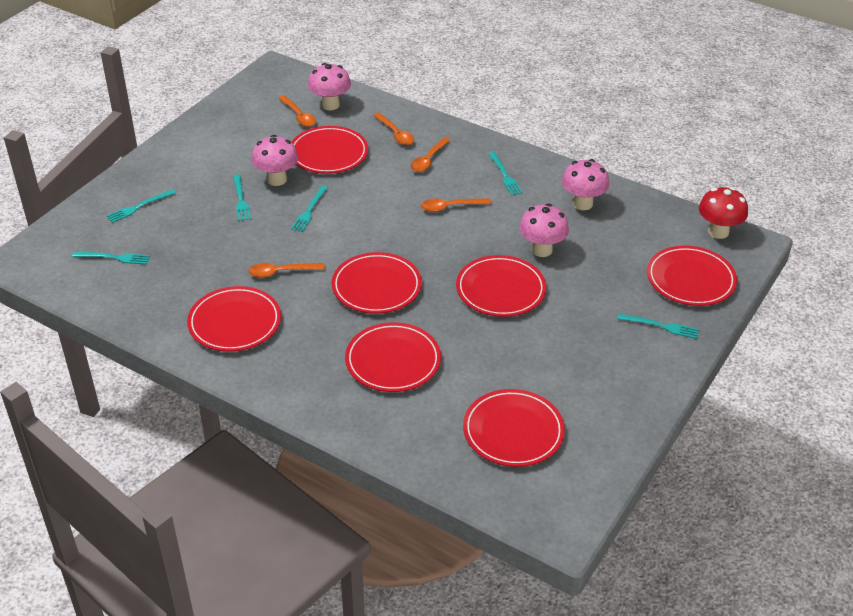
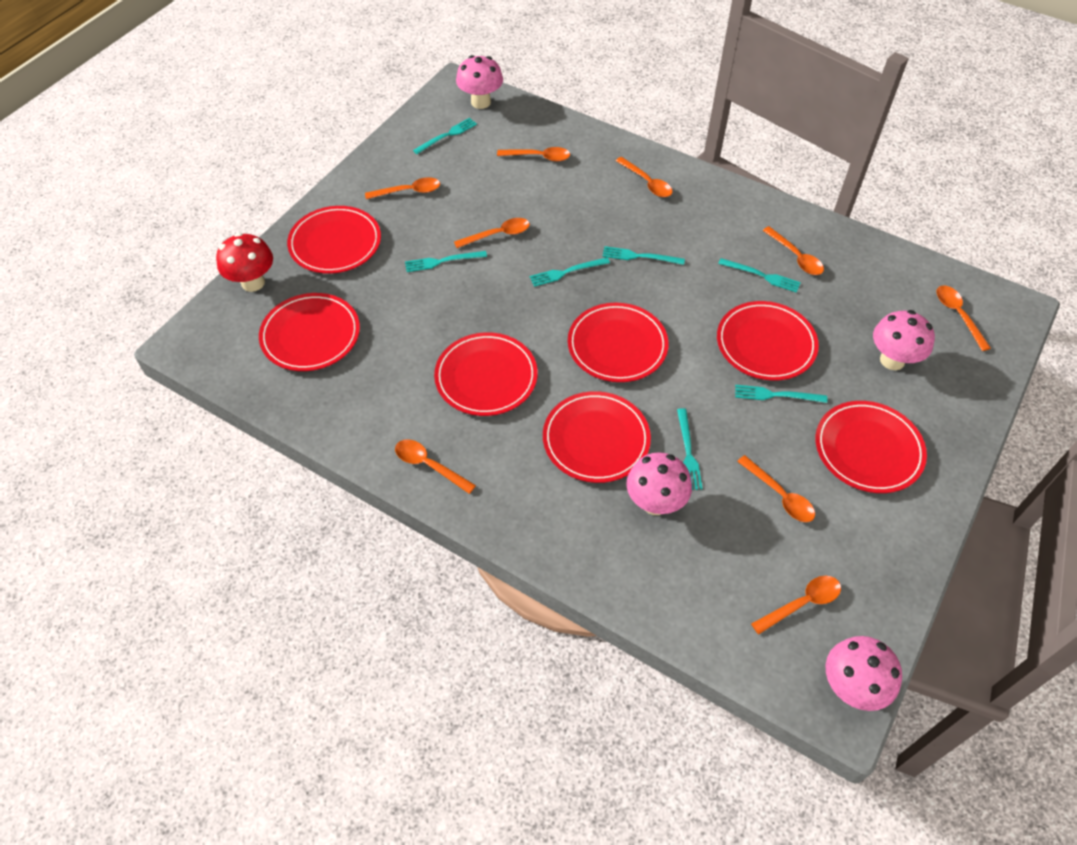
orange spoon: 5 -> 9
turquoise fork: 6 -> 7

